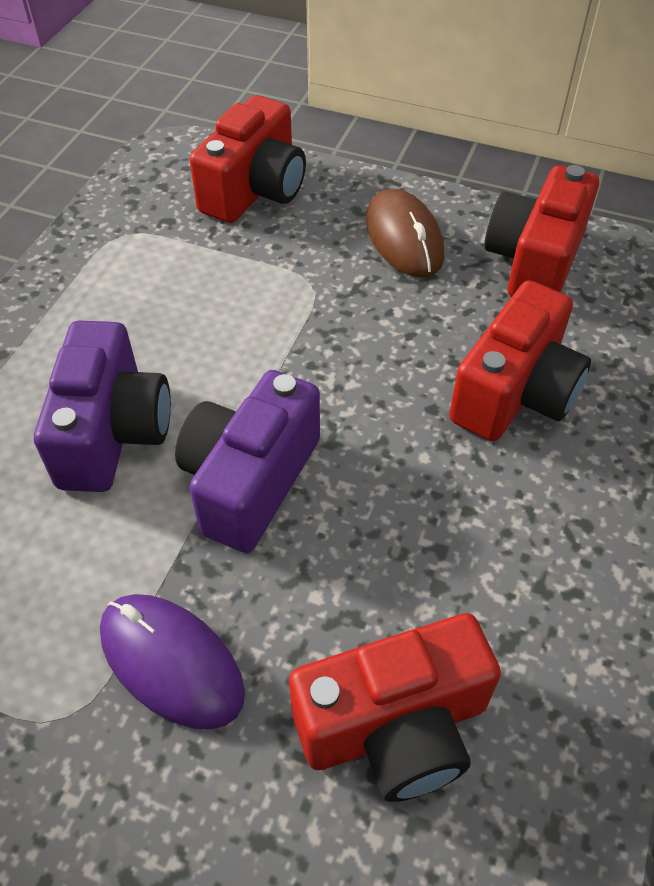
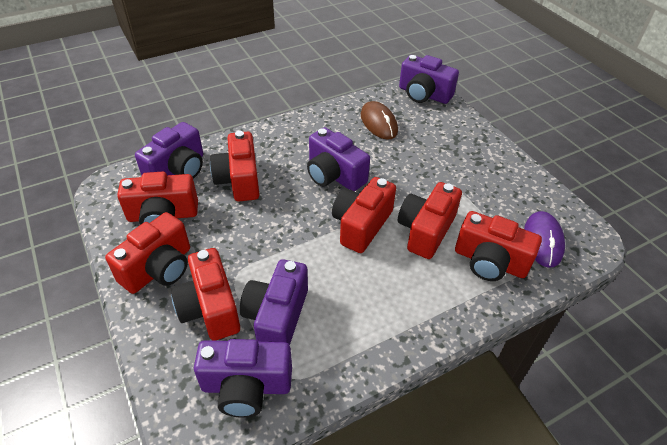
purple camera: 2 -> 5
red camera: 4 -> 7

